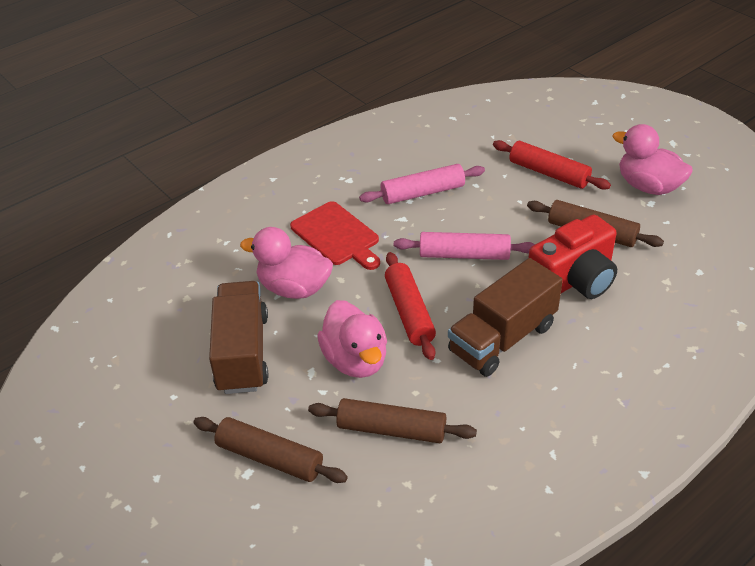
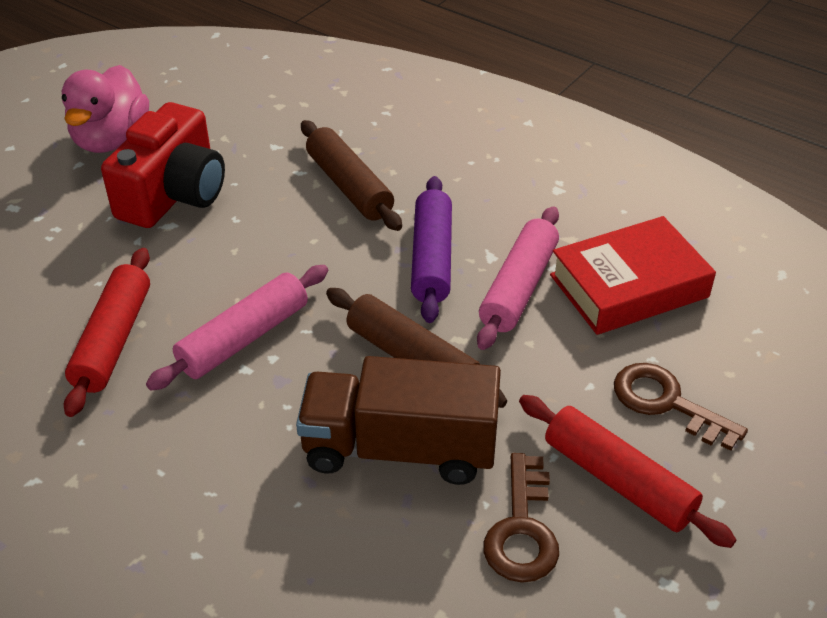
brown key: 0 -> 2
brown rolling pin: 3 -> 2
brown truck: 2 -> 1
pink duck: 3 -> 1
purple rolling pin: 0 -> 1
red book: 0 -> 1
red cutting board: 1 -> 0

